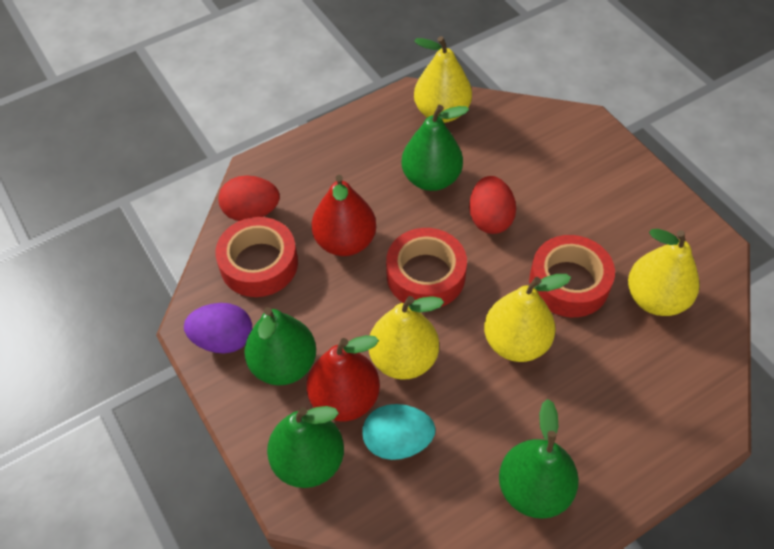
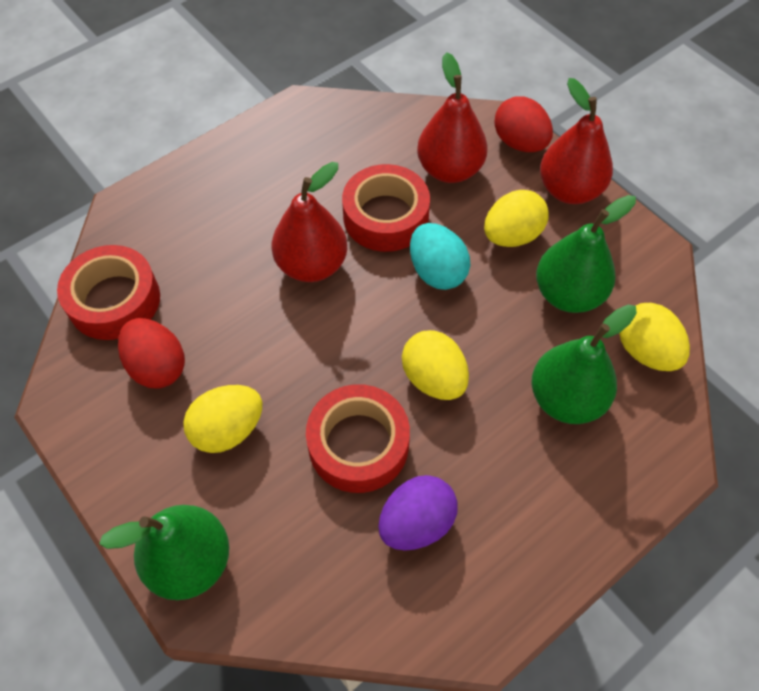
green pear: 4 -> 3
red pear: 2 -> 3
yellow egg: 0 -> 4
yellow pear: 4 -> 0

